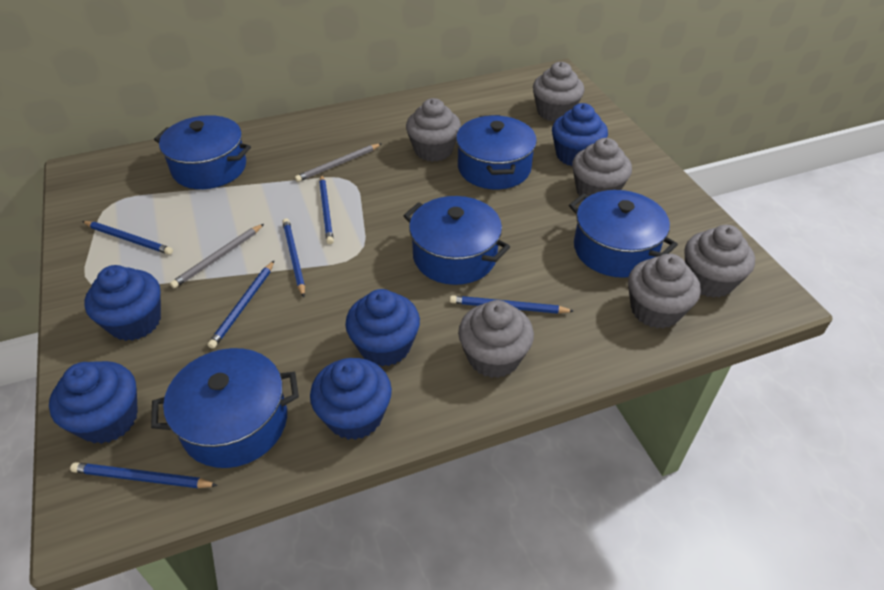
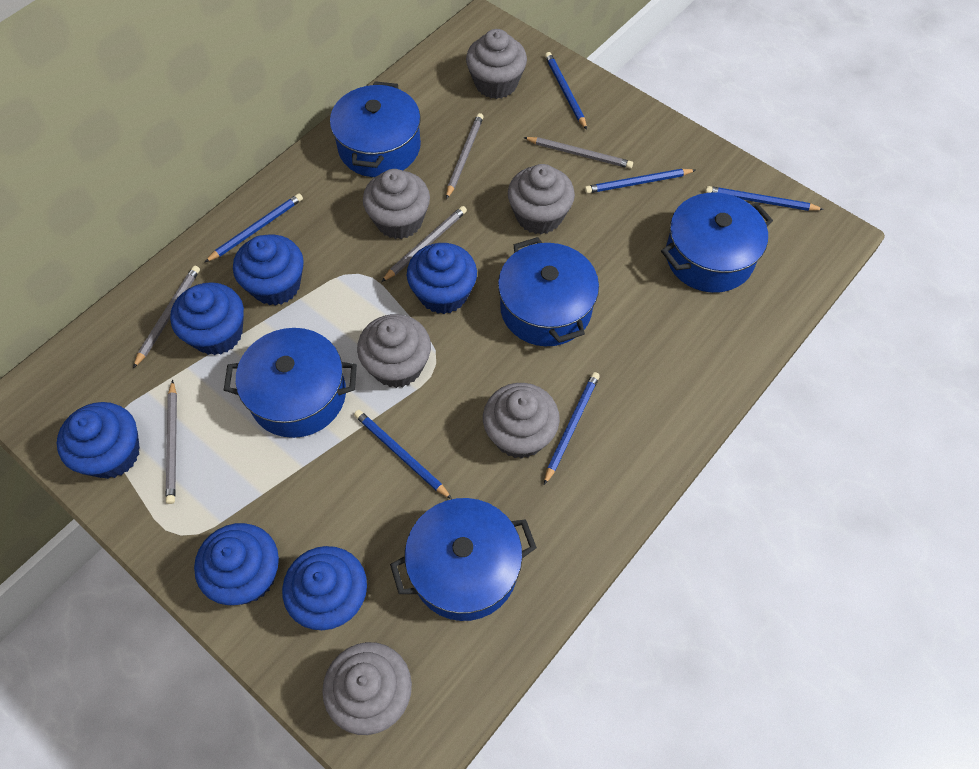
blue cupcake: 5 -> 6
grey pencil: 2 -> 5

